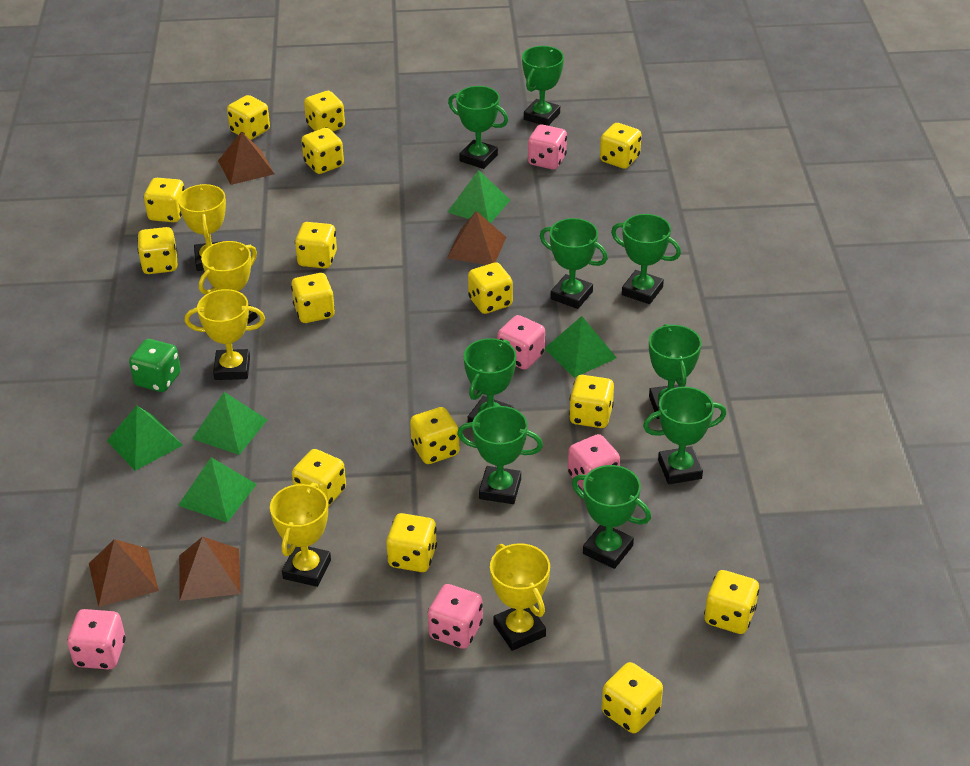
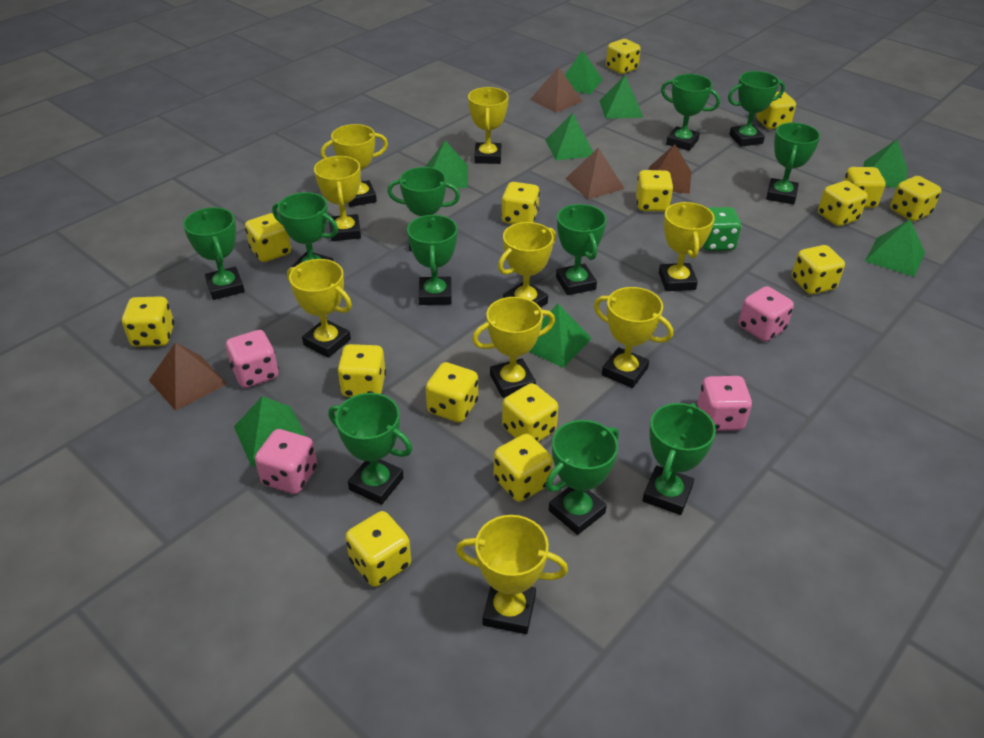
green pyramid: 5 -> 8
green trophy: 9 -> 11
pink dice: 5 -> 4
yellow trophy: 5 -> 9

